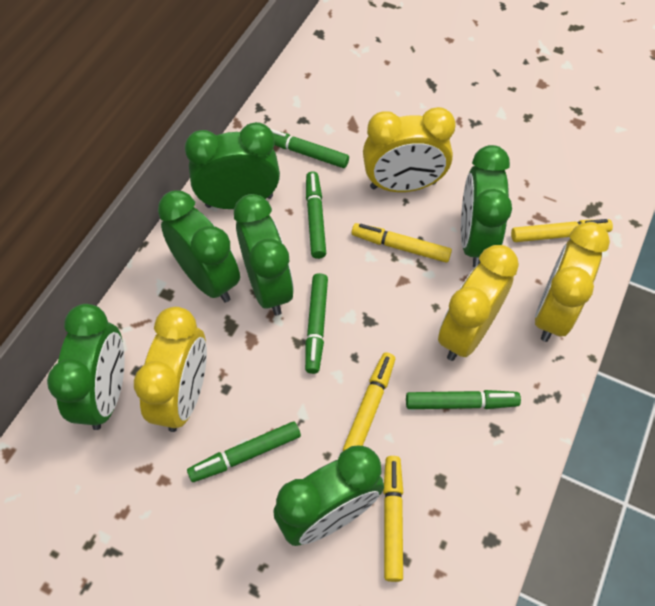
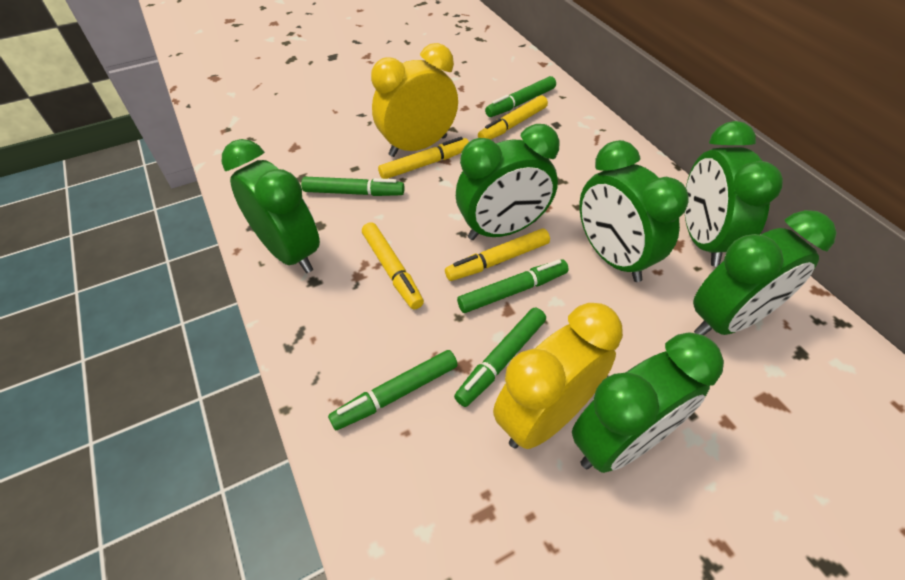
yellow clock: 4 -> 2

